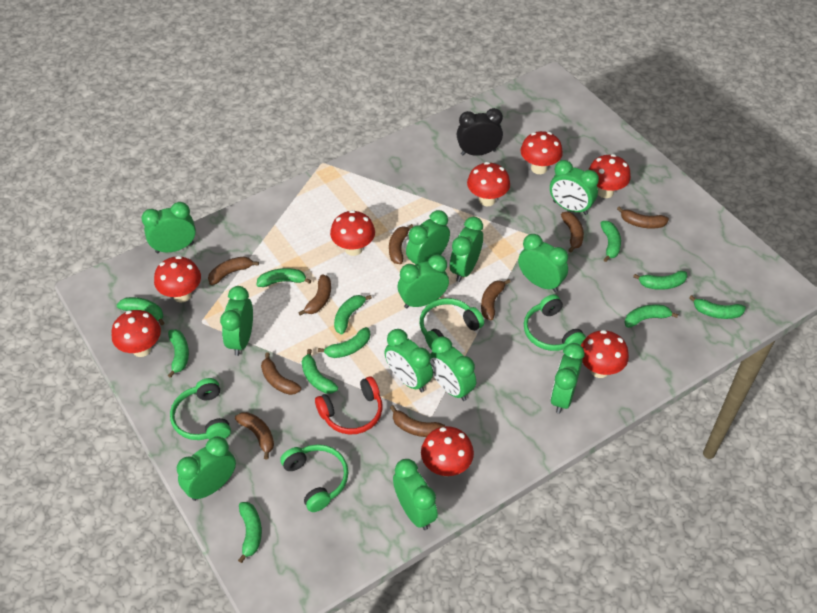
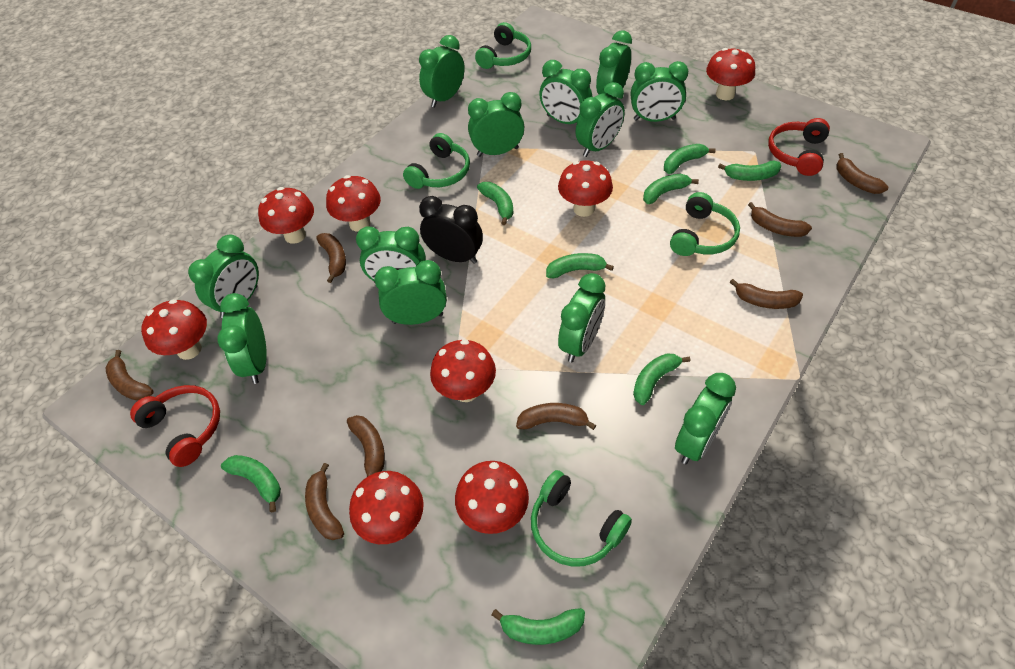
brown banana: 9 -> 8
green banana: 11 -> 8
red headphones: 1 -> 2

